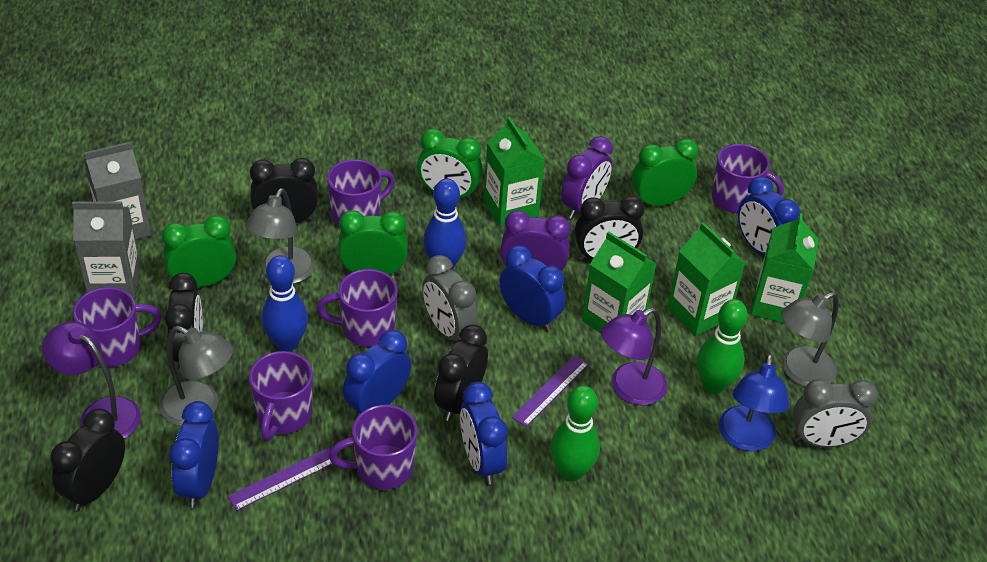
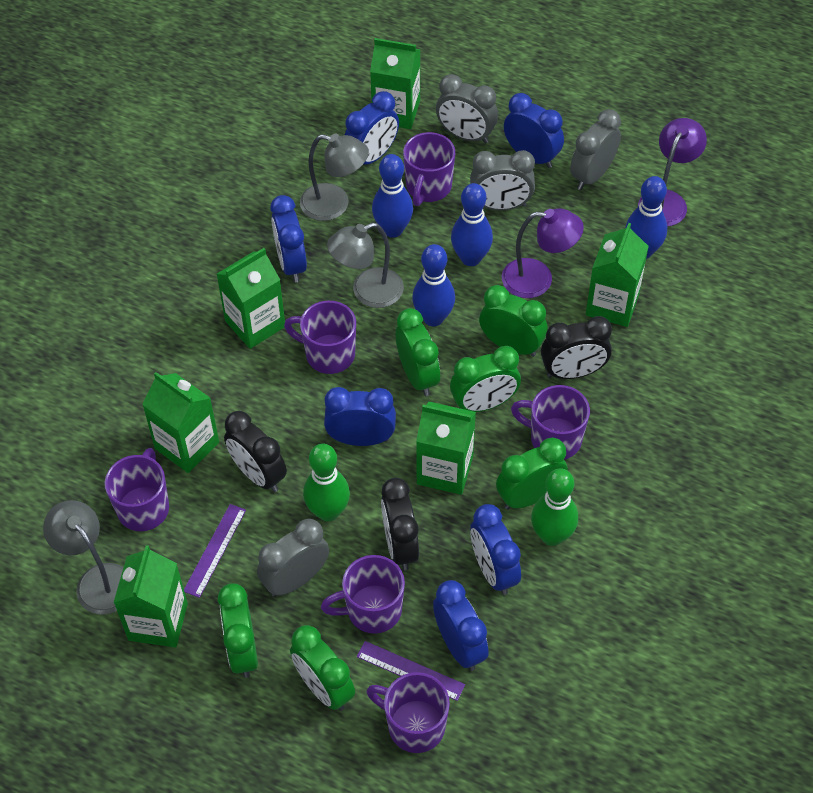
black clock: 5 -> 3
blue bowling pin: 2 -> 4
blue clock: 5 -> 6
blue lamp: 1 -> 0
green carton: 4 -> 6
green clock: 4 -> 6
grey carton: 2 -> 0
grey clock: 2 -> 4
purple clock: 2 -> 0

